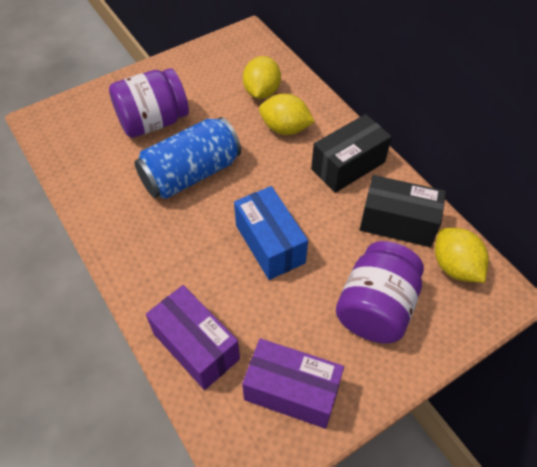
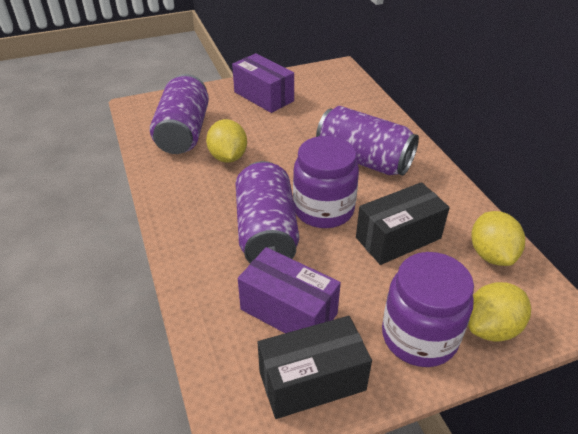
blue box: 1 -> 0
blue can: 1 -> 0
purple can: 0 -> 3

